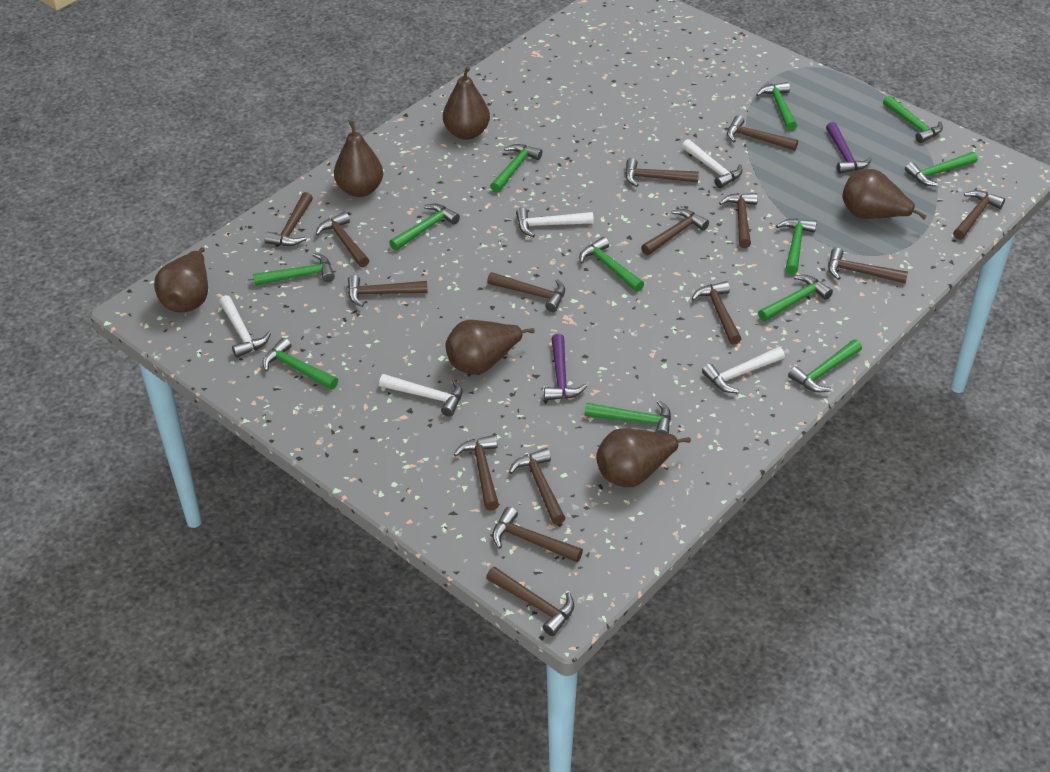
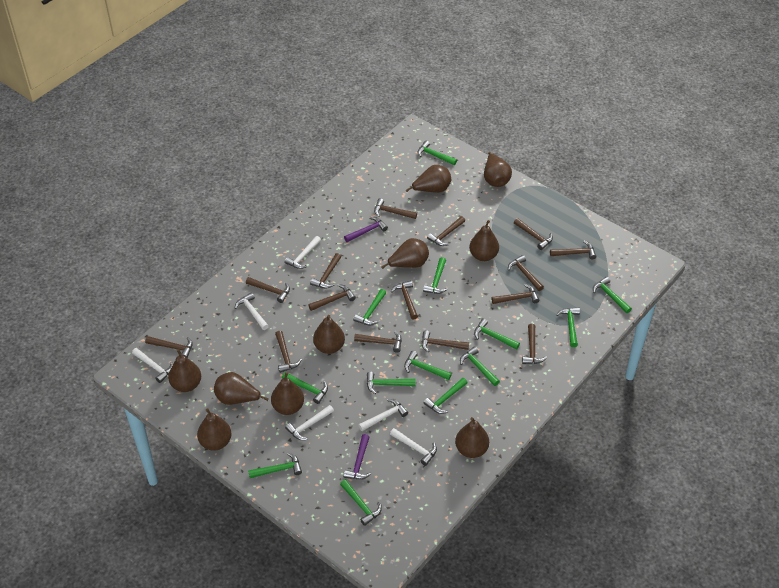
brown pear: 6 -> 10
green hammer: 12 -> 13
white hammer: 5 -> 6

